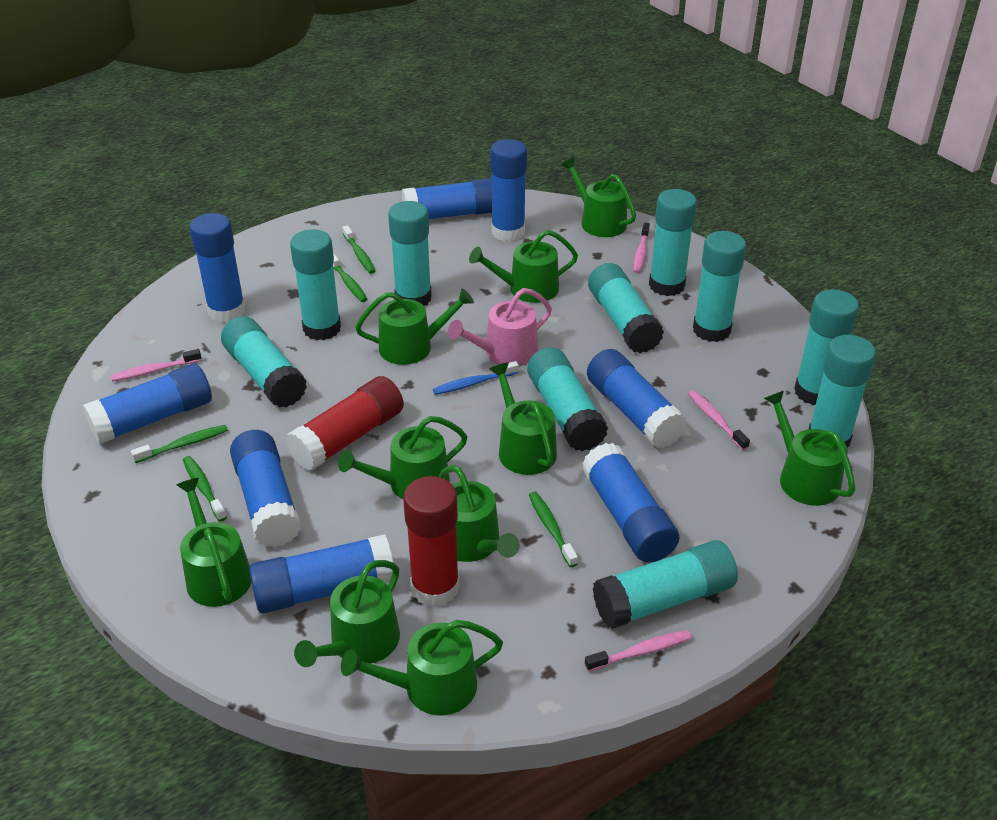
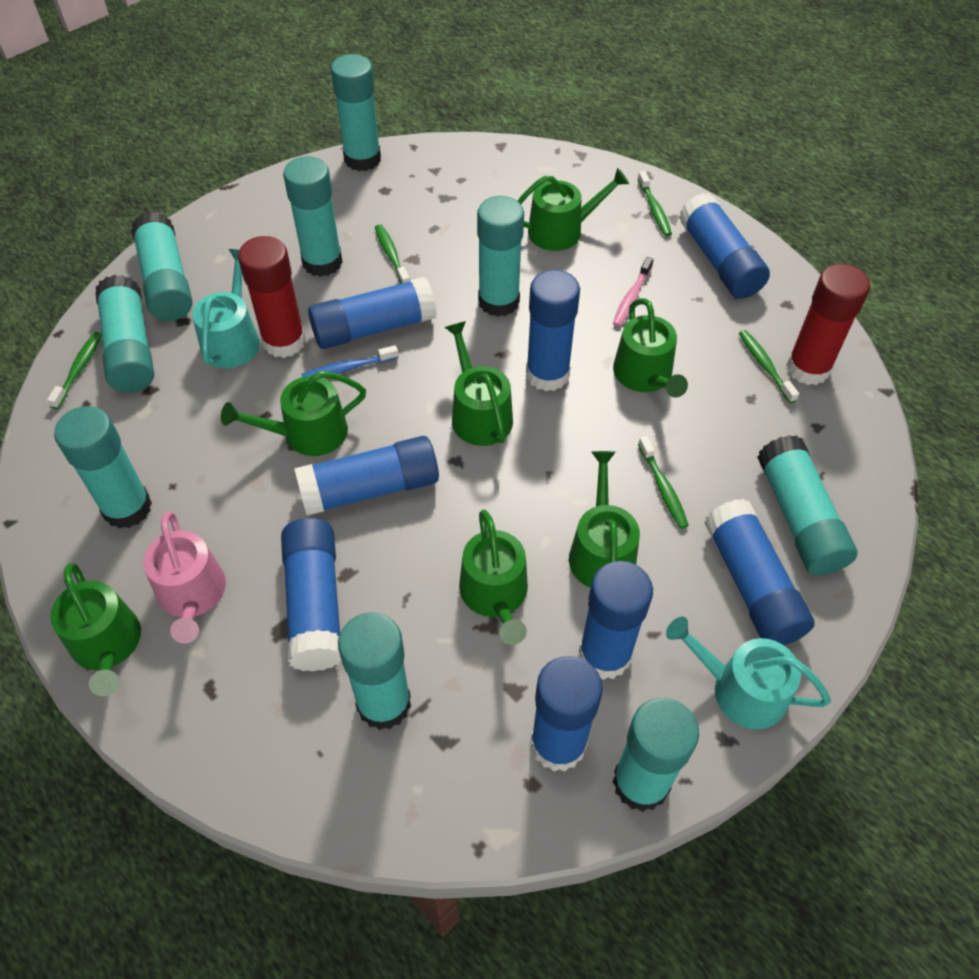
green watering can: 10 -> 7
pink toothbrush: 4 -> 1
turquoise glue stick: 10 -> 9
turquoise watering can: 0 -> 2

